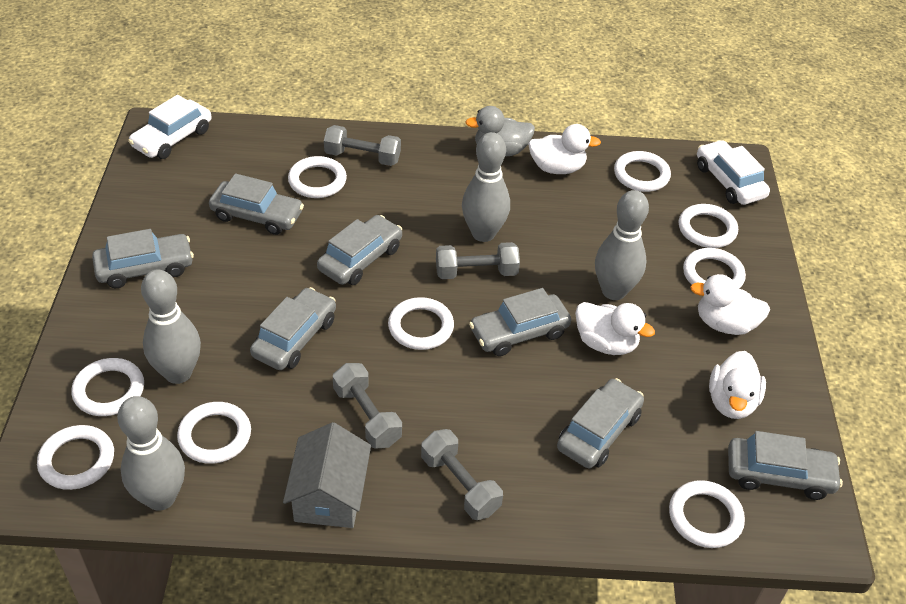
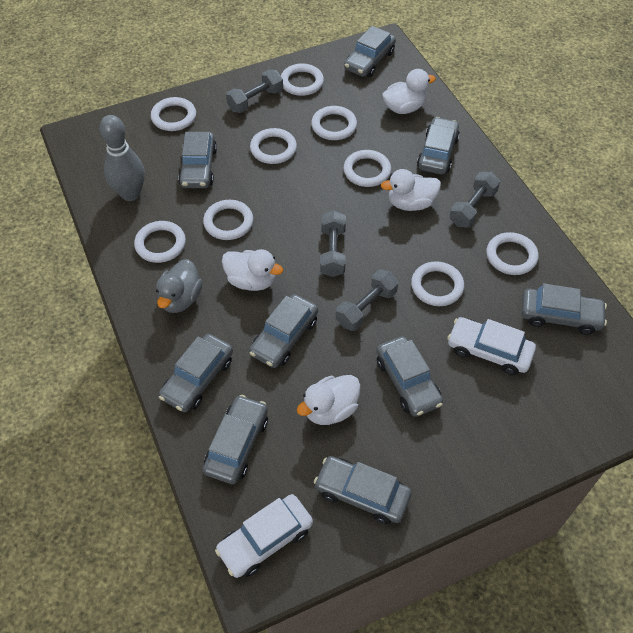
grey bowling pin: 4 -> 1
grey car: 7 -> 9
grey house: 1 -> 0

